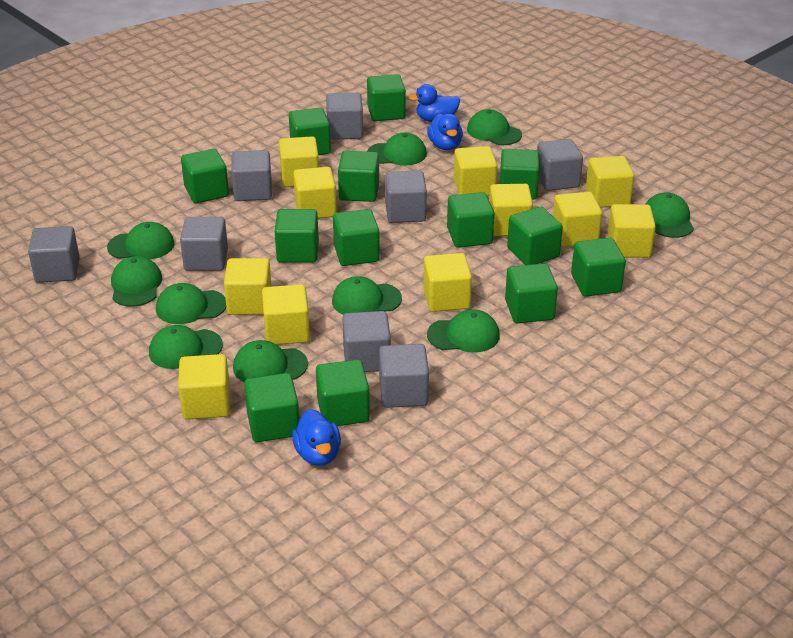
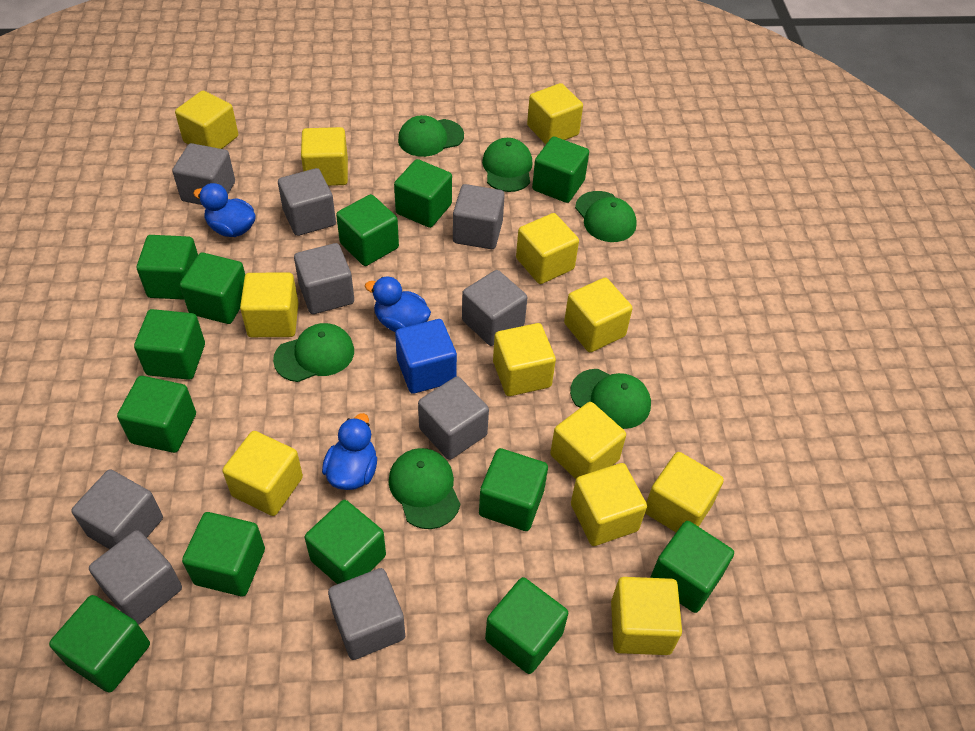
blue cube: 0 -> 1
green cap: 10 -> 6
grey cube: 8 -> 9
yellow cube: 11 -> 12

